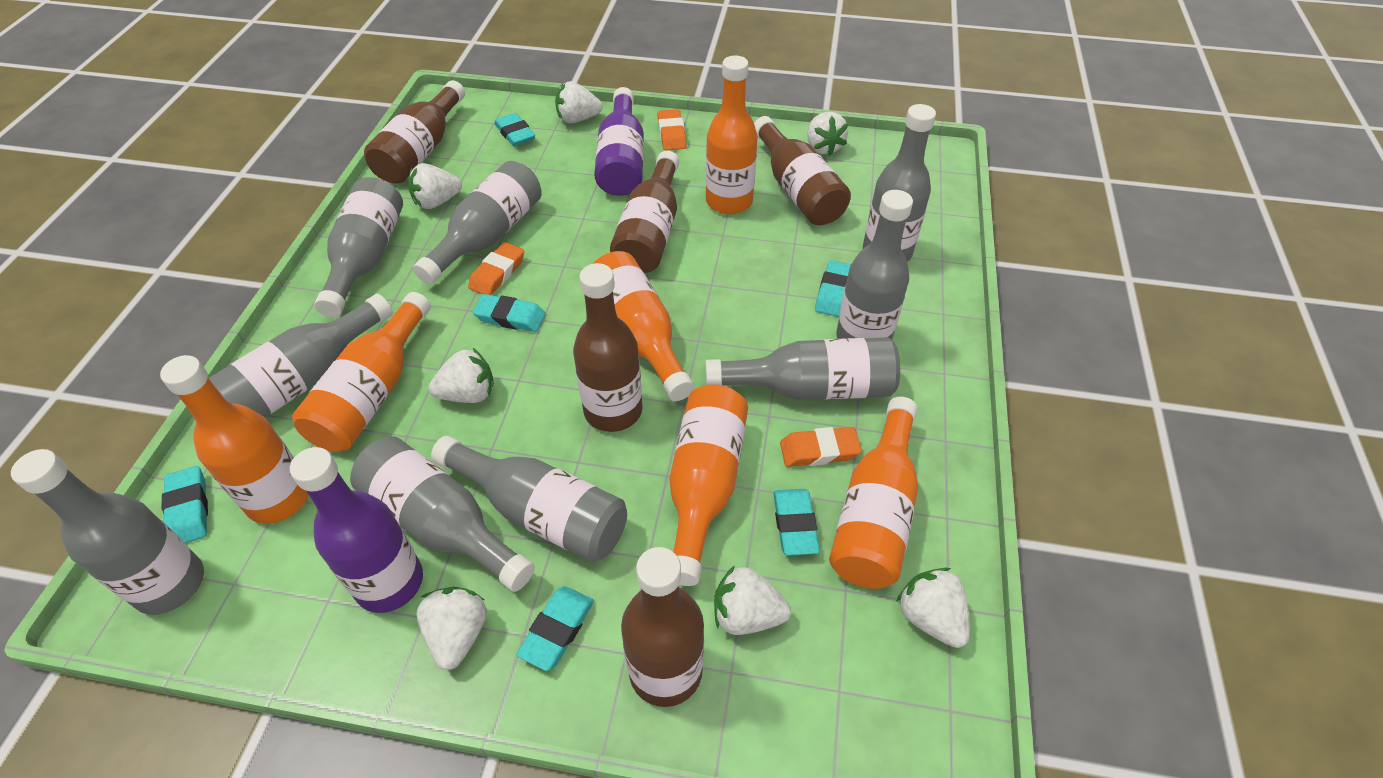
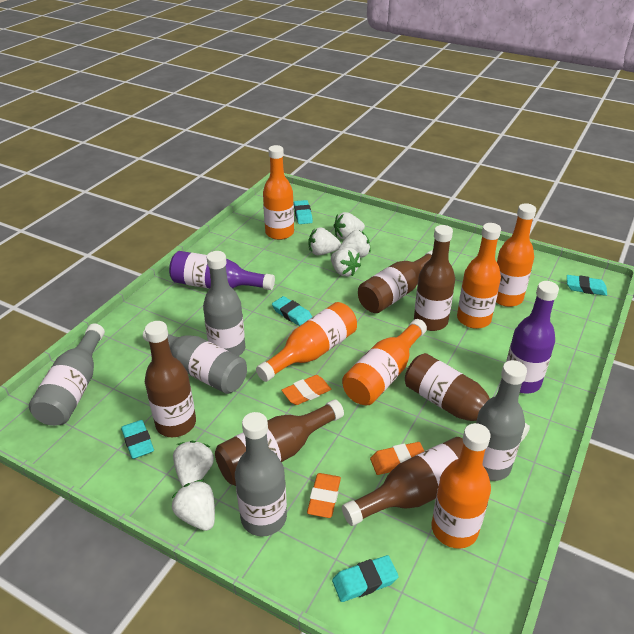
brown bottle: 5 -> 6
grey bottle: 9 -> 5
turquoise eraser: 6 -> 5
white strawberry: 7 -> 6

